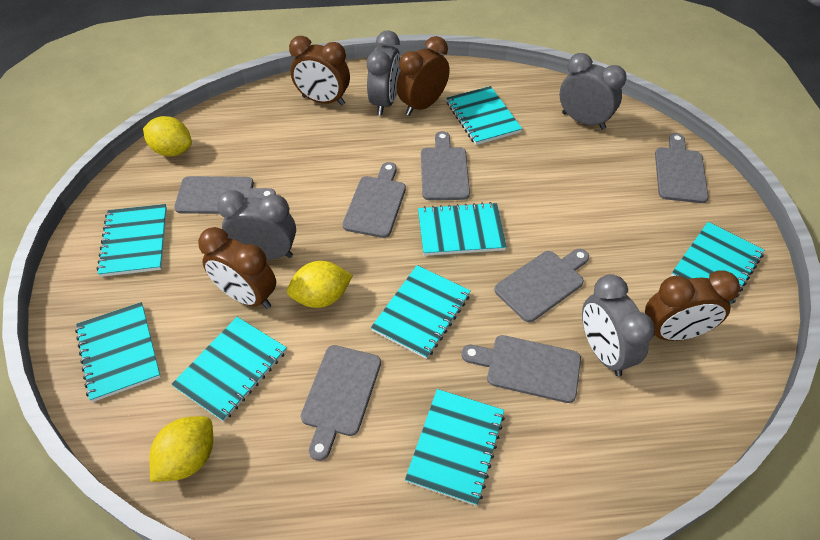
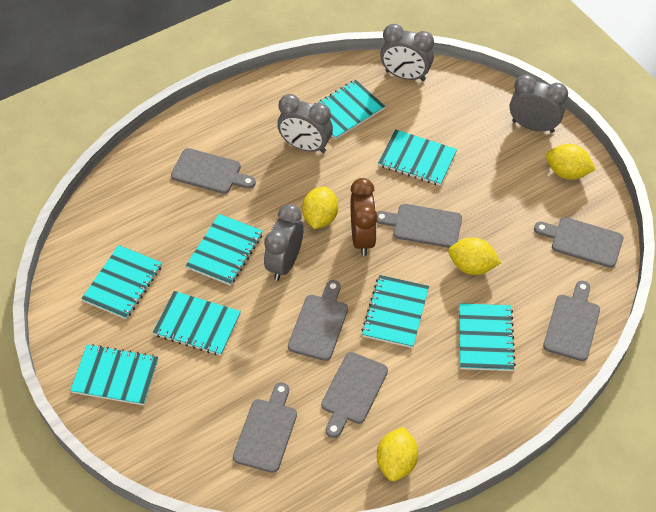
brown clock: 4 -> 1
yellow lemon: 3 -> 4

